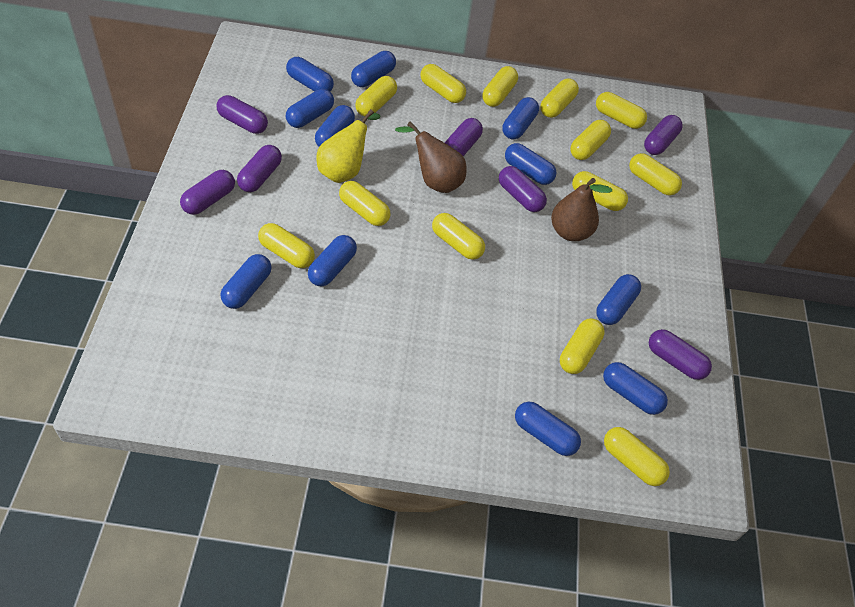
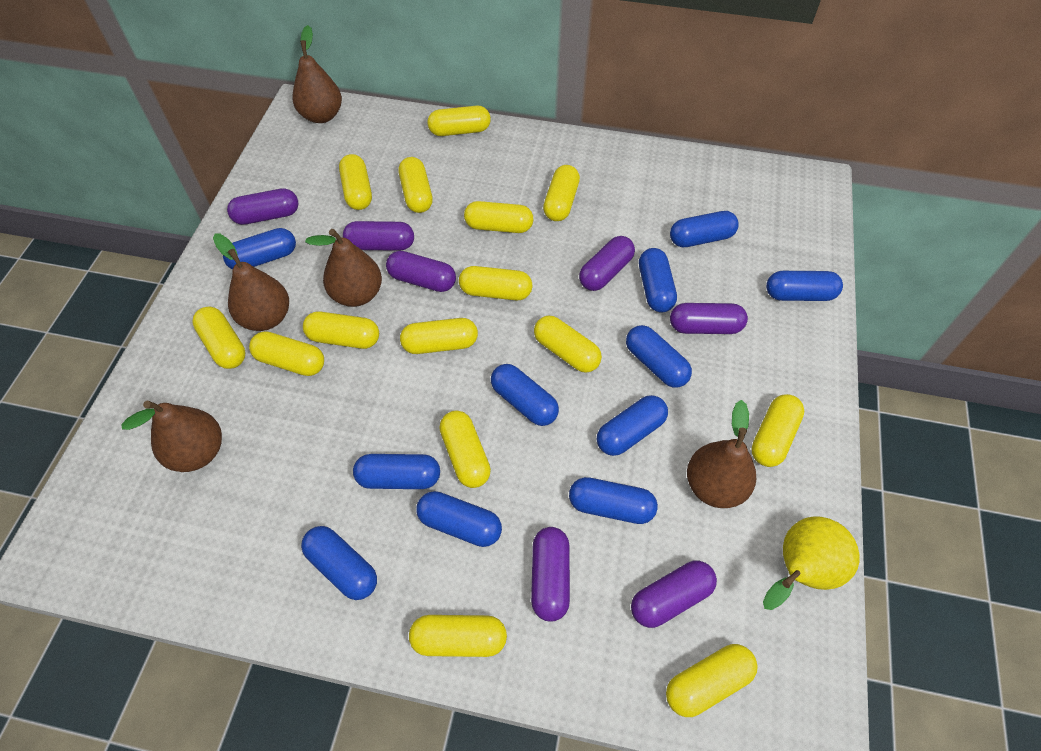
brown pear: 2 -> 5
yellow capsule: 13 -> 15

